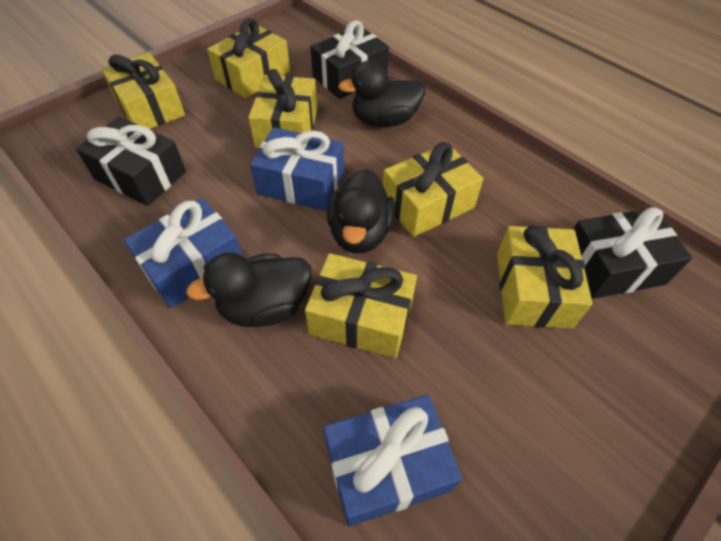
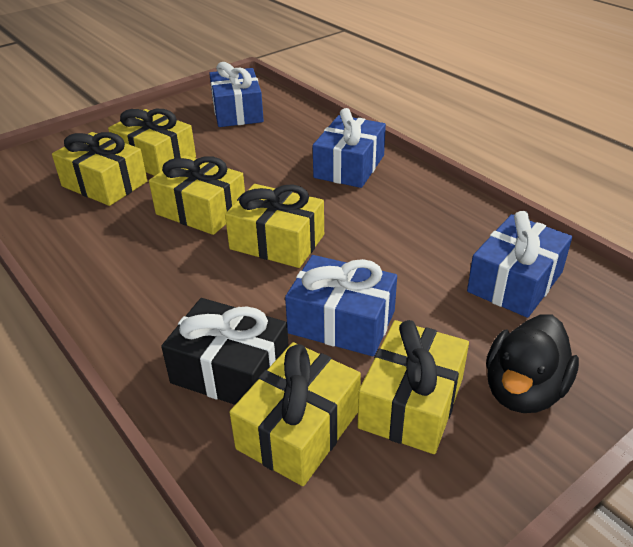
black duck: 3 -> 1
black gift: 3 -> 1
blue gift: 3 -> 4

